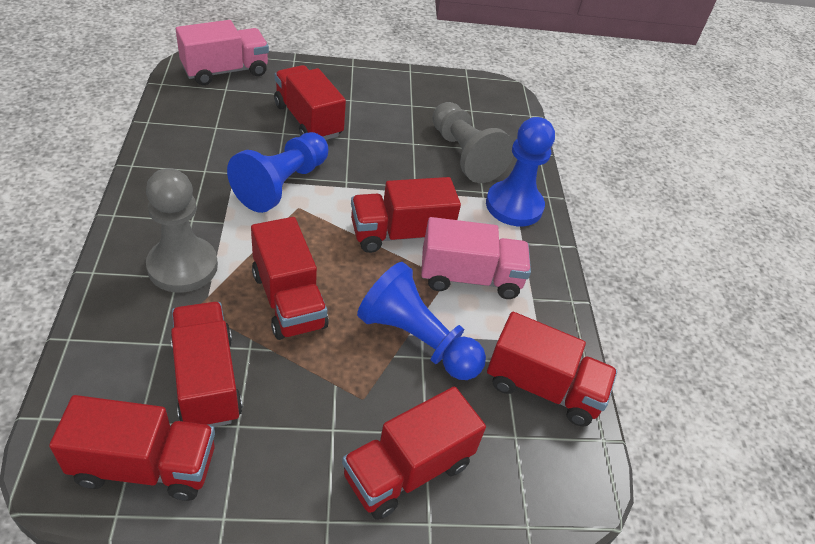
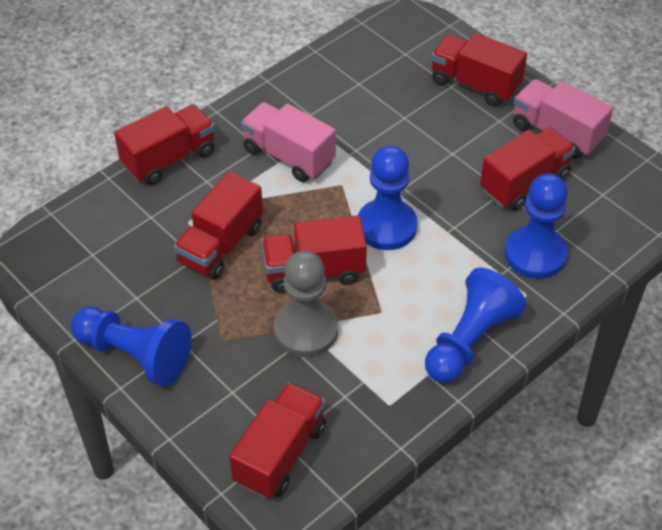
blue pawn: 3 -> 4
grey pawn: 2 -> 1
red truck: 7 -> 6

